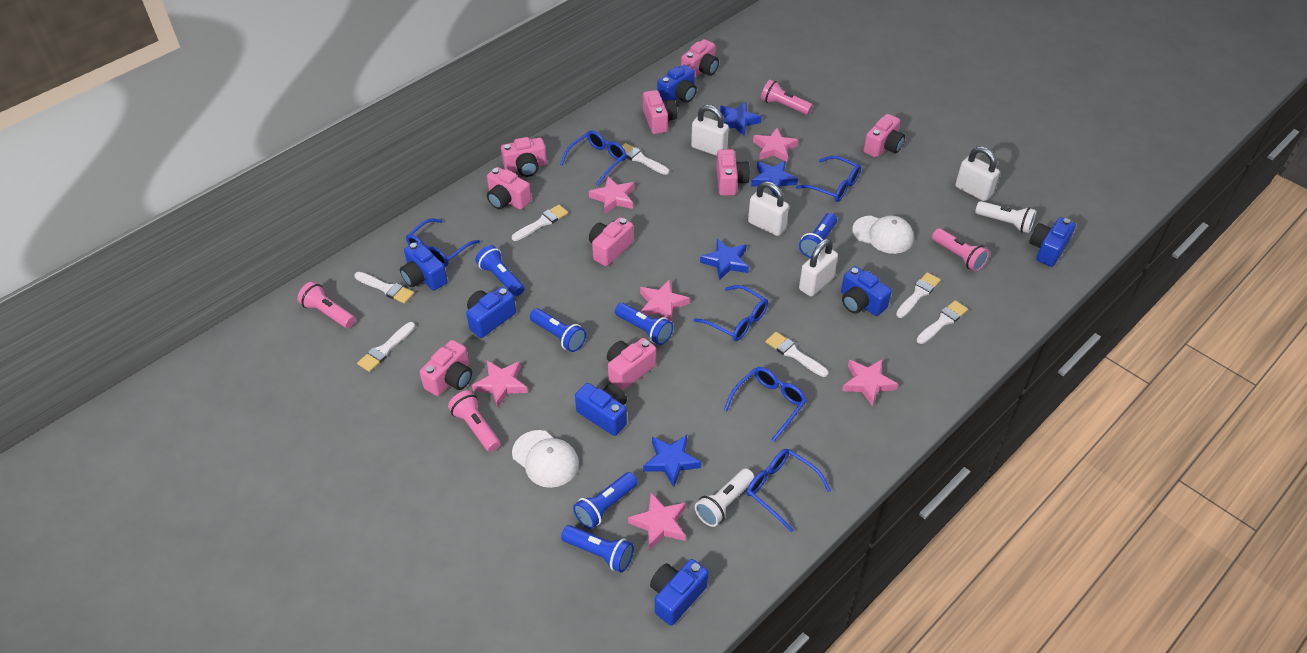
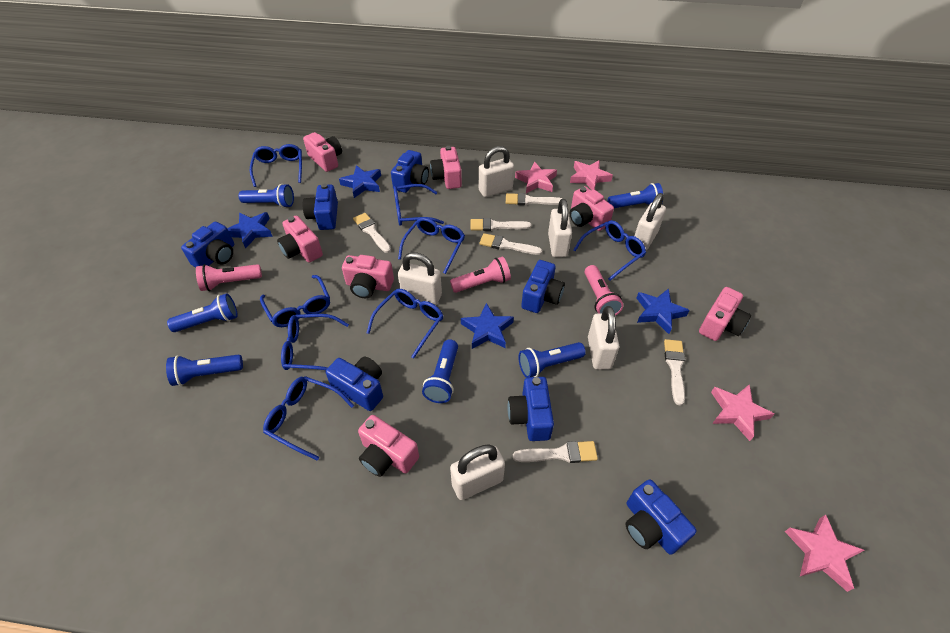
blue glasses: 6 -> 8
pink camera: 9 -> 7
pink flashlight: 4 -> 3
pink star: 6 -> 4
white brush: 7 -> 6
white cap: 2 -> 0
white flashlight: 2 -> 0
white padlock: 4 -> 6

